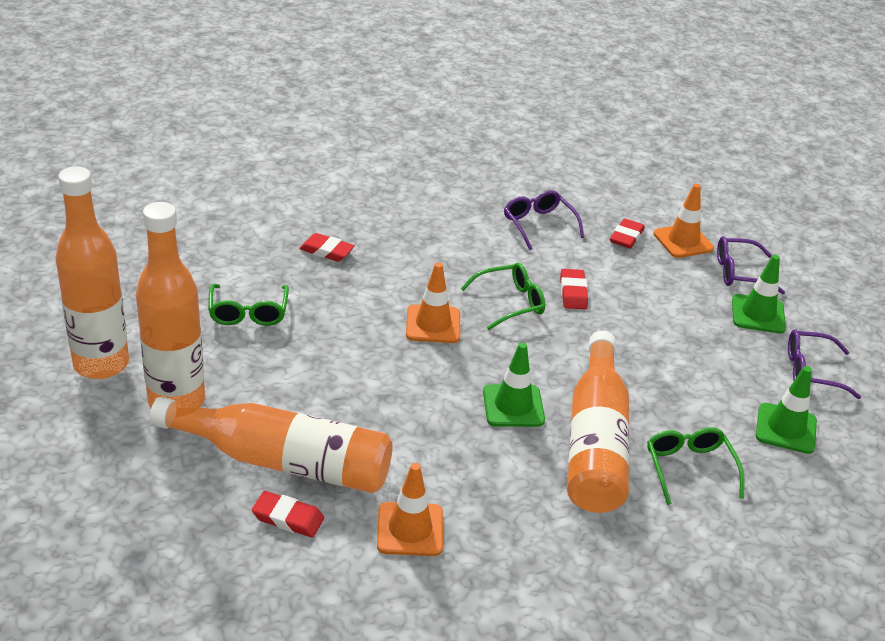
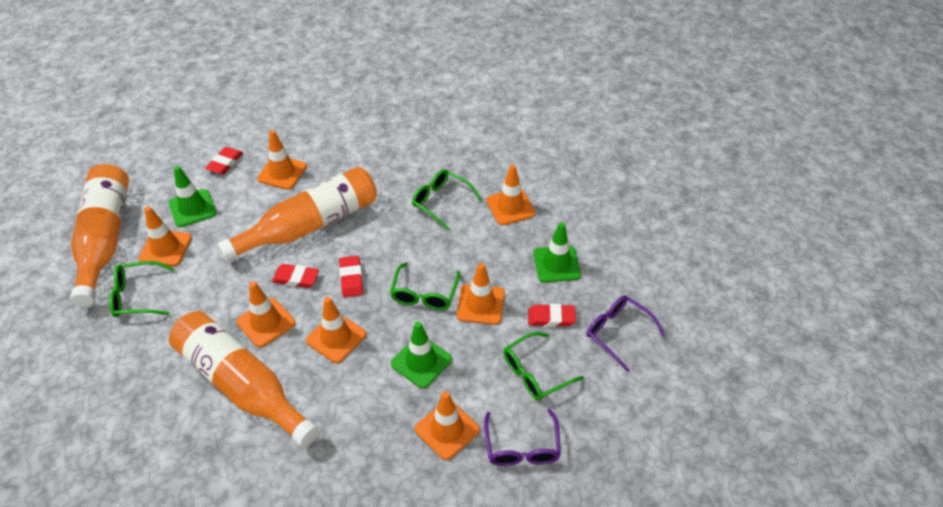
green glasses: 3 -> 4
orange bottle: 4 -> 3
orange traffic cone: 3 -> 7
purple glasses: 3 -> 2

